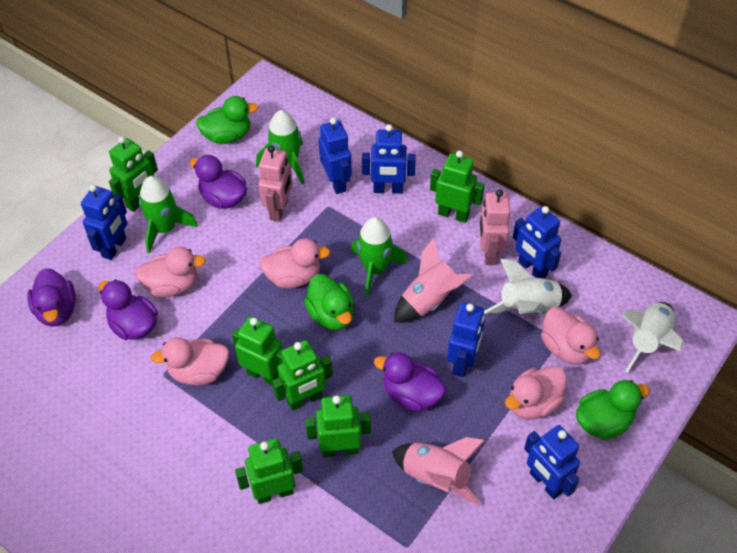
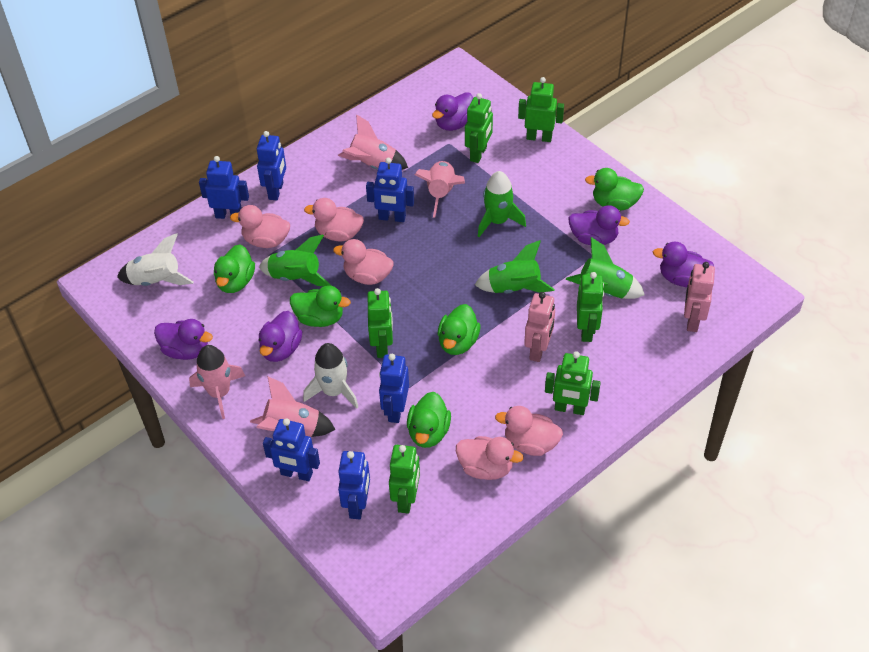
green duck: 3 -> 5
green rocket: 3 -> 4
pink rocket: 2 -> 4
purple duck: 4 -> 5

